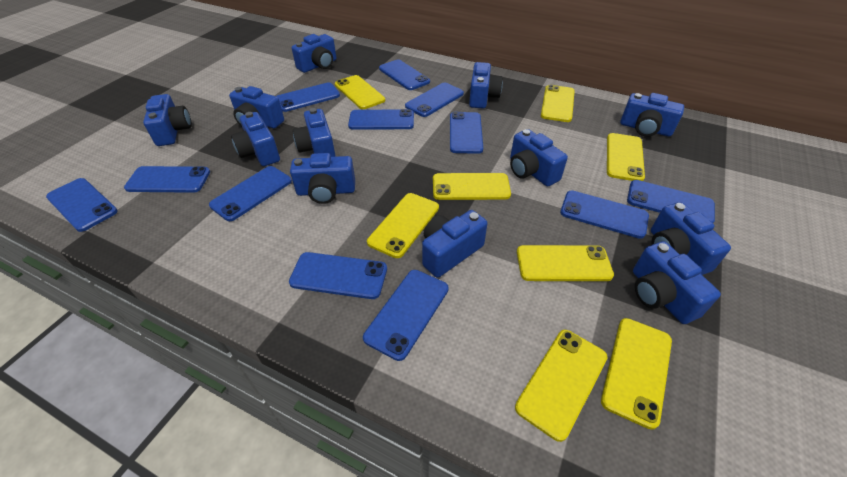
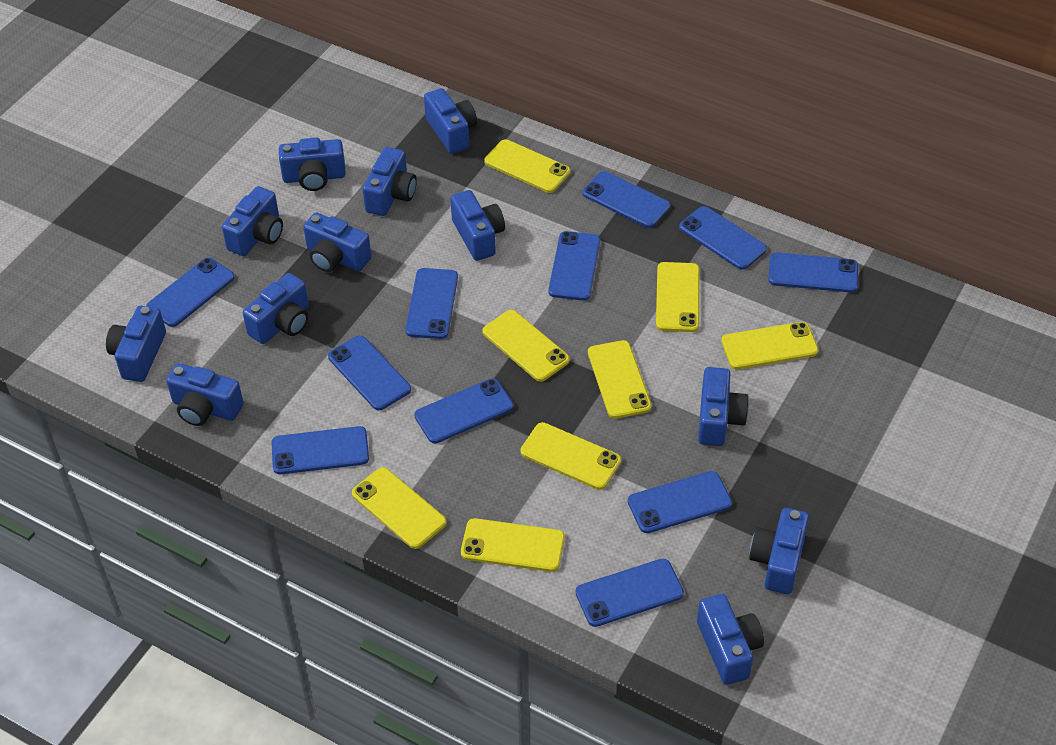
blue phone: 12 -> 11

